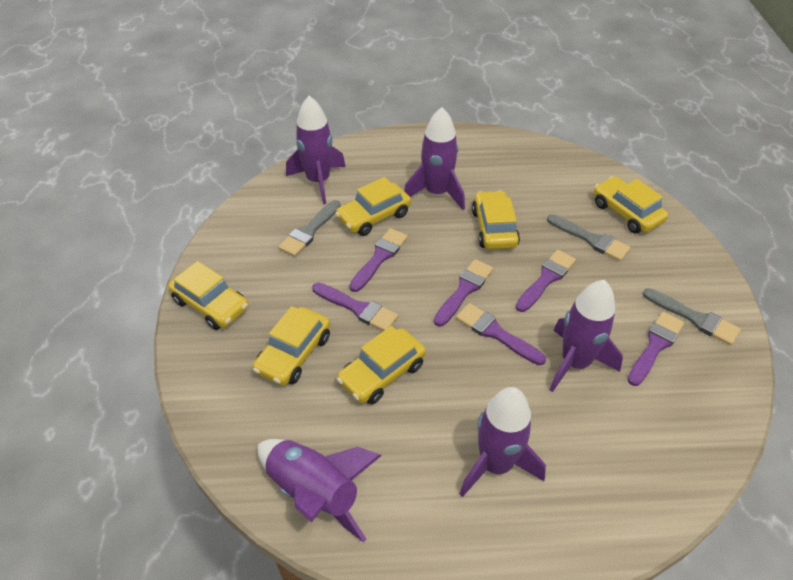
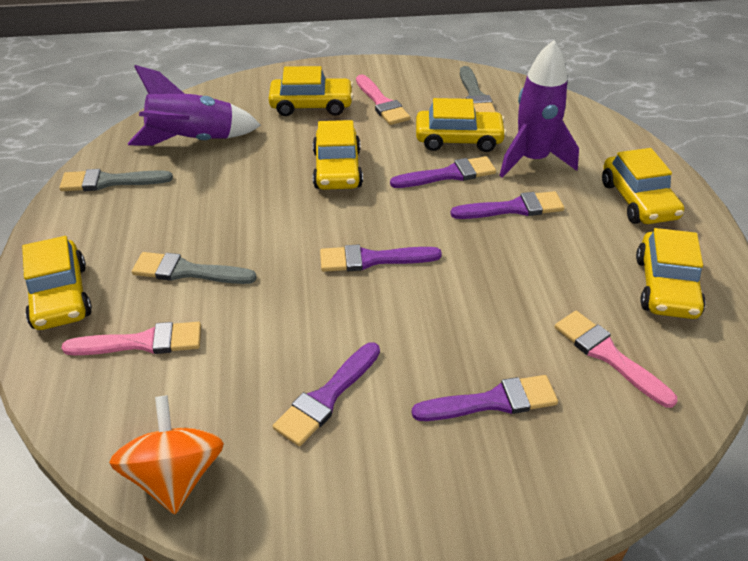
orange spinning top: 0 -> 1
pink brush: 0 -> 3
purple brush: 6 -> 5
purple rocket: 5 -> 2

